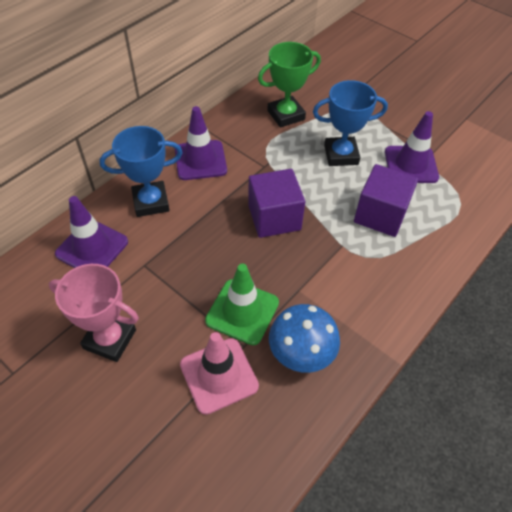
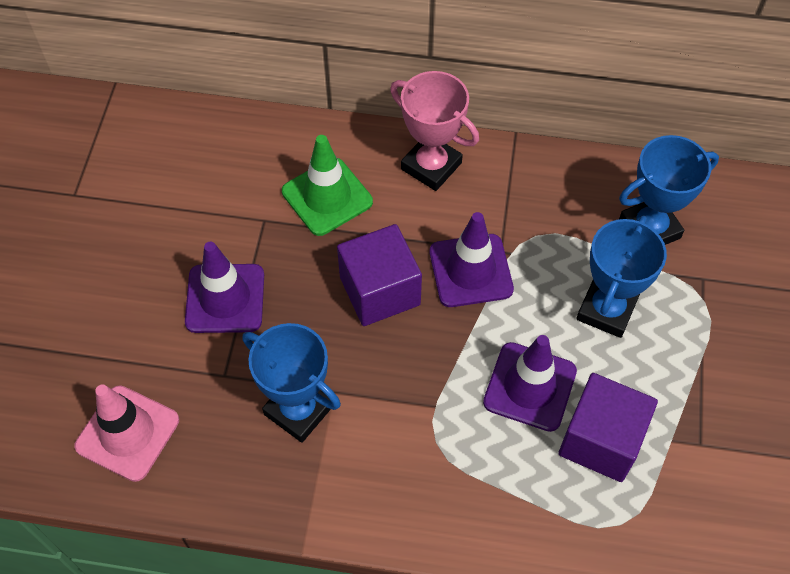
blue mushroom: 1 -> 0
blue trophy: 2 -> 3
green trophy: 1 -> 0

